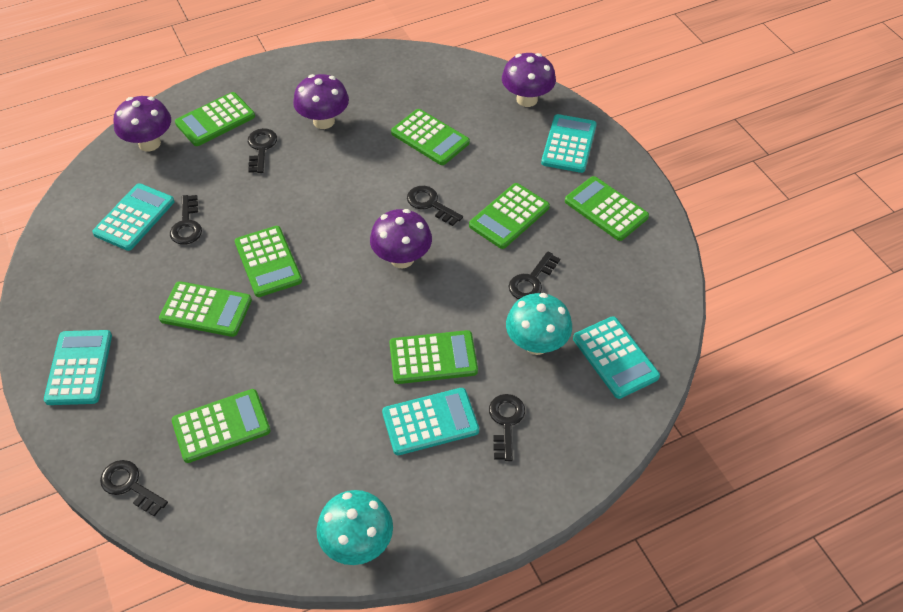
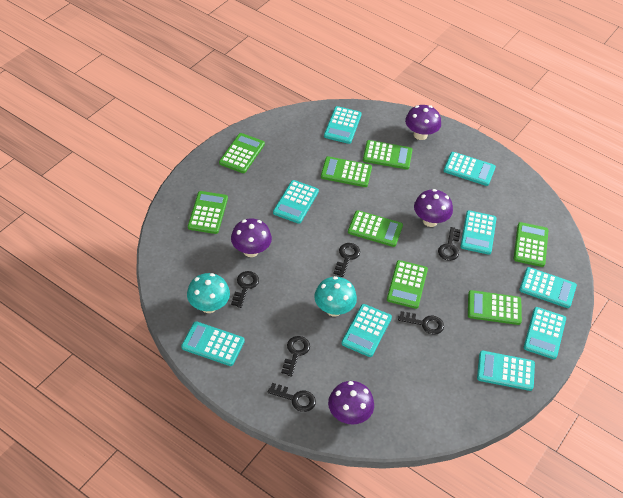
turquoise calculator: 5 -> 9

